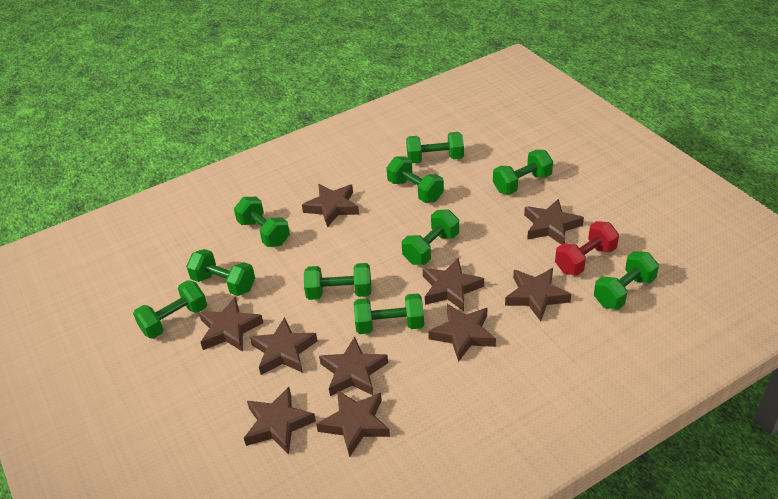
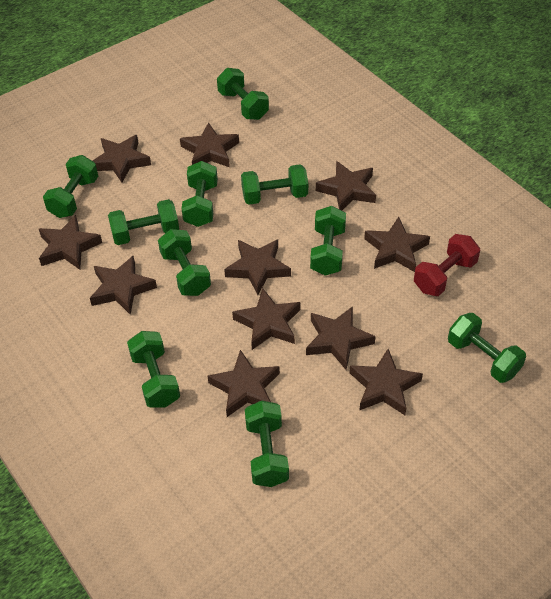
brown star: 10 -> 11

